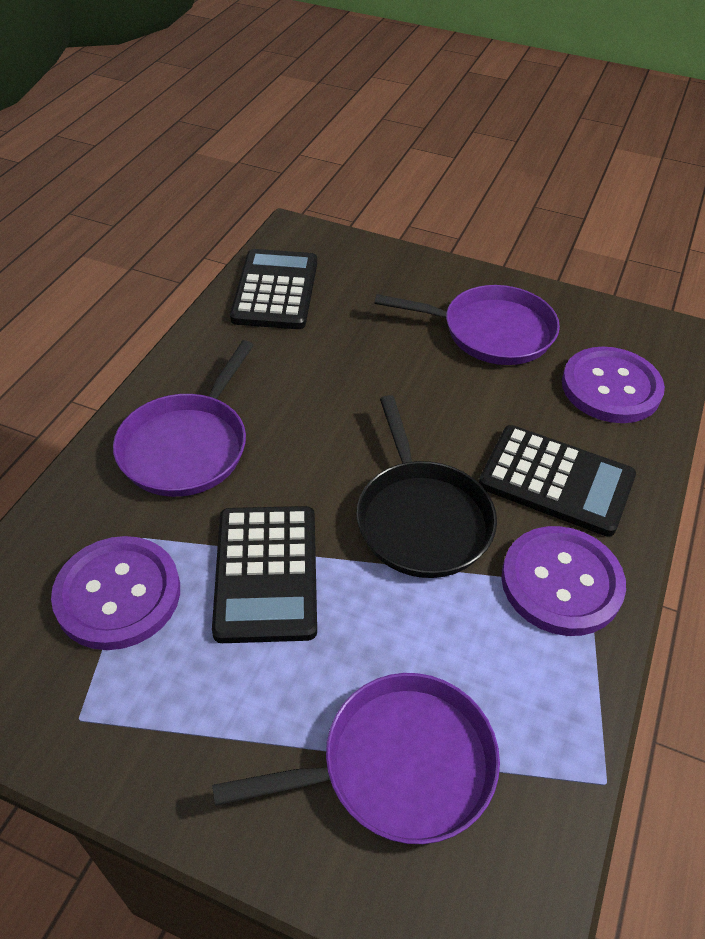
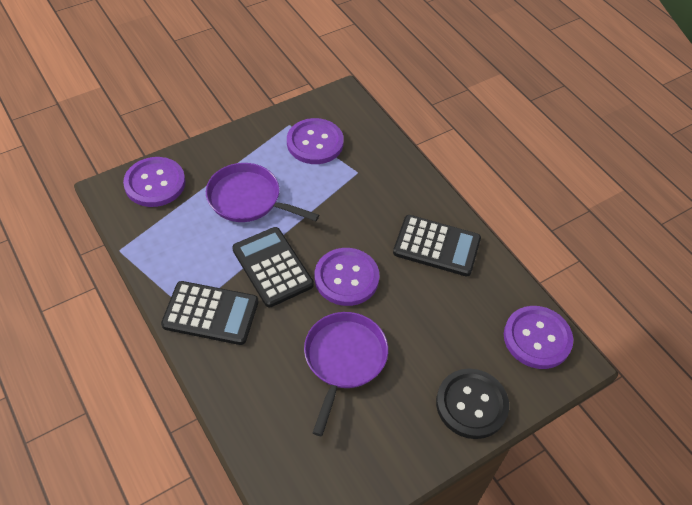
black button: 0 -> 1
black pan: 1 -> 0
purple button: 3 -> 4
purple pan: 3 -> 2

